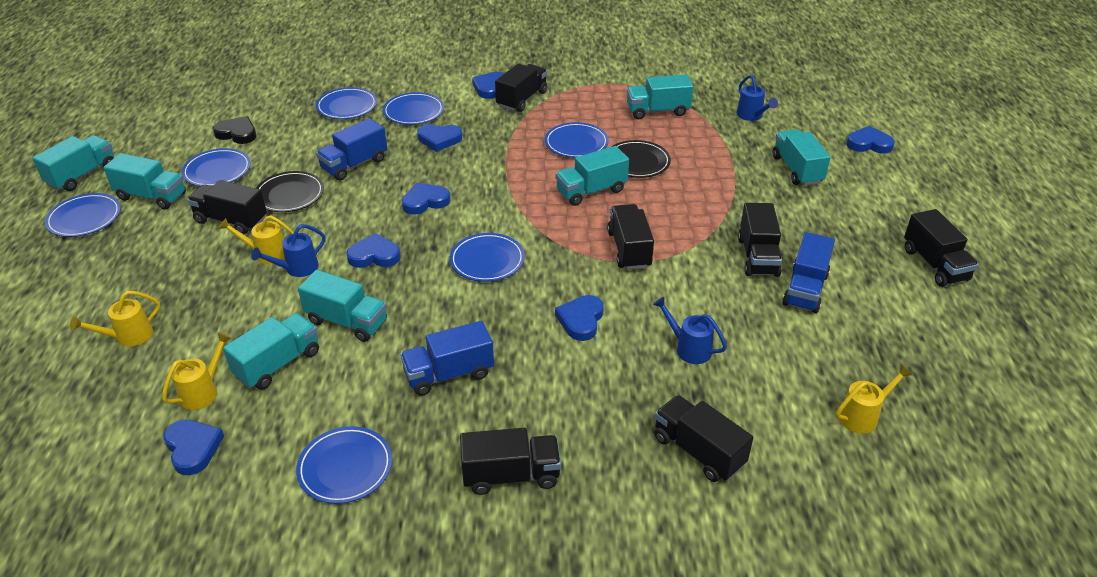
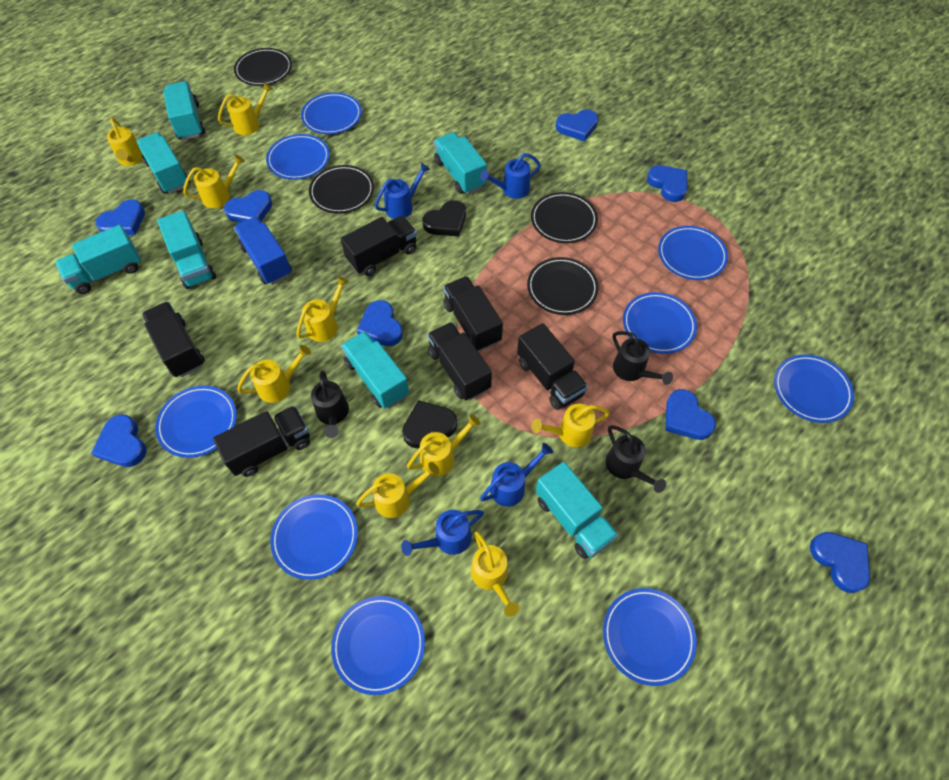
black heart: 1 -> 2
black plate: 2 -> 4
black truck: 7 -> 6
black watering can: 0 -> 3
blue heart: 7 -> 8
blue plate: 7 -> 9
blue truck: 3 -> 1
blue watering can: 3 -> 4
yellow watering can: 4 -> 9

